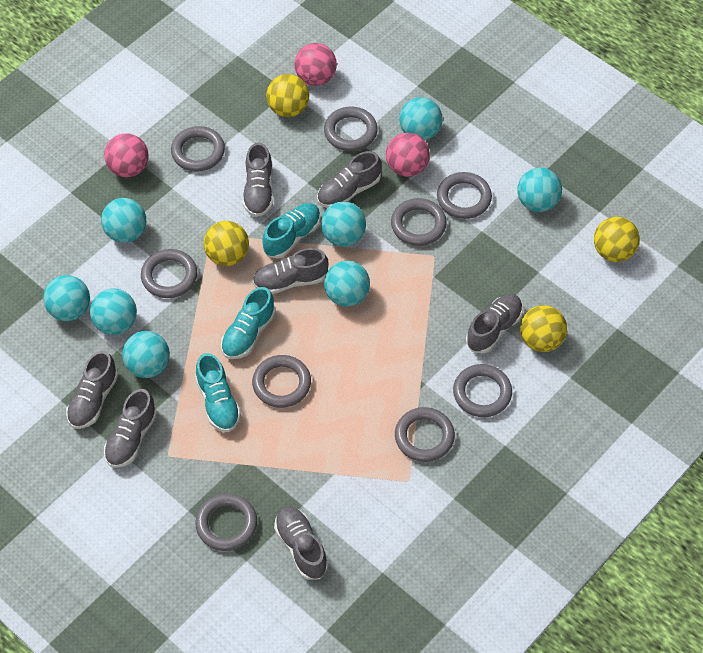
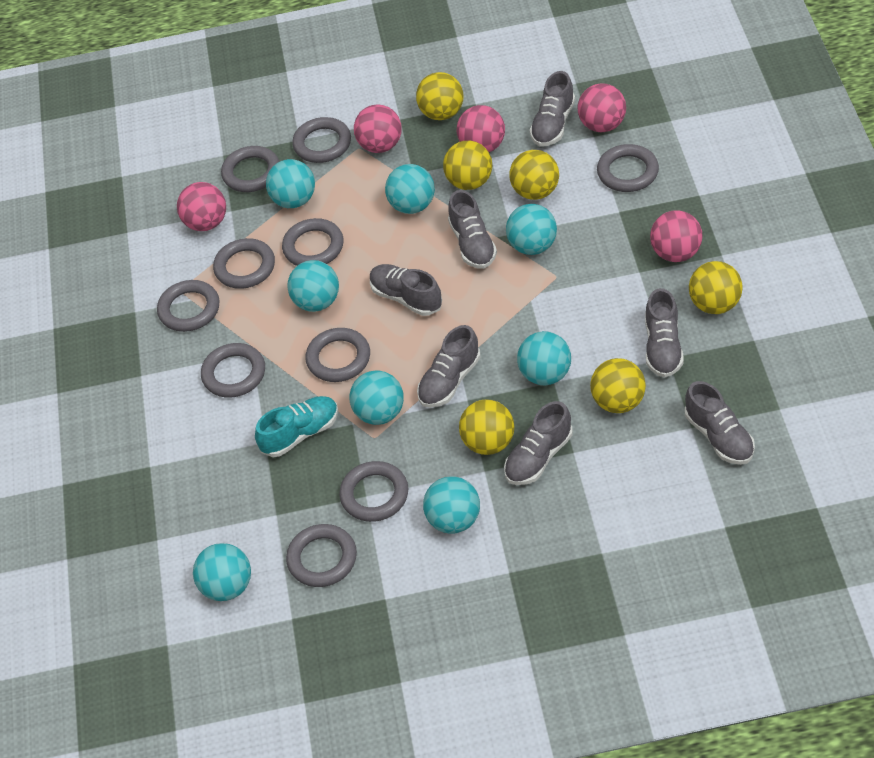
grey ring: 9 -> 10
pink ball: 3 -> 5
turquoise shoe: 3 -> 1
yellow ball: 4 -> 6

